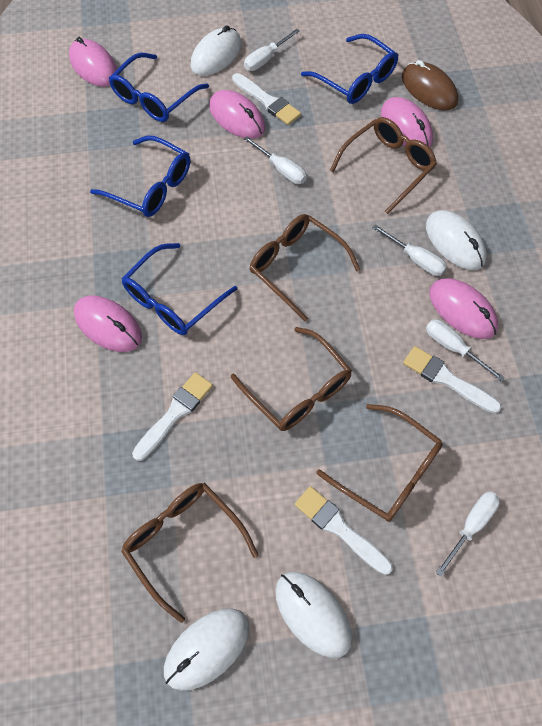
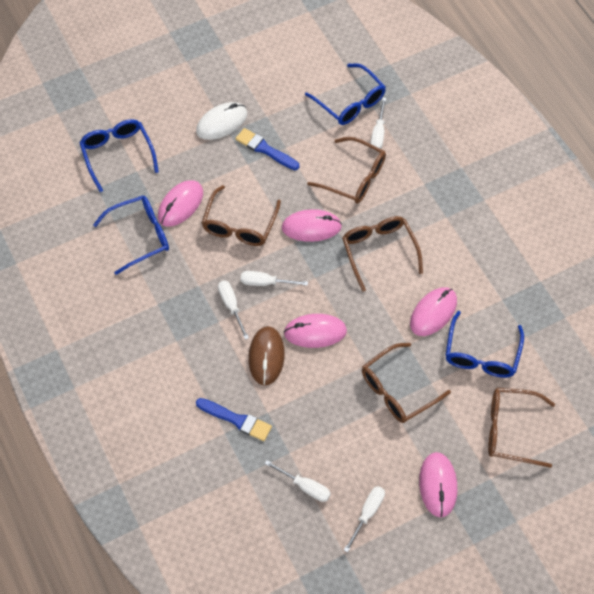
blue brush: 0 -> 2
white brush: 4 -> 0
white mouse: 4 -> 1

